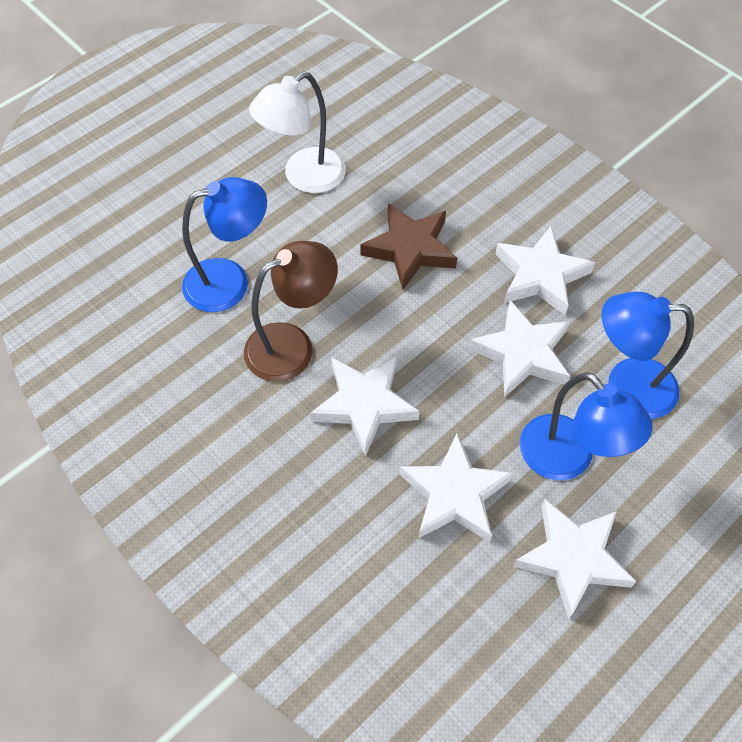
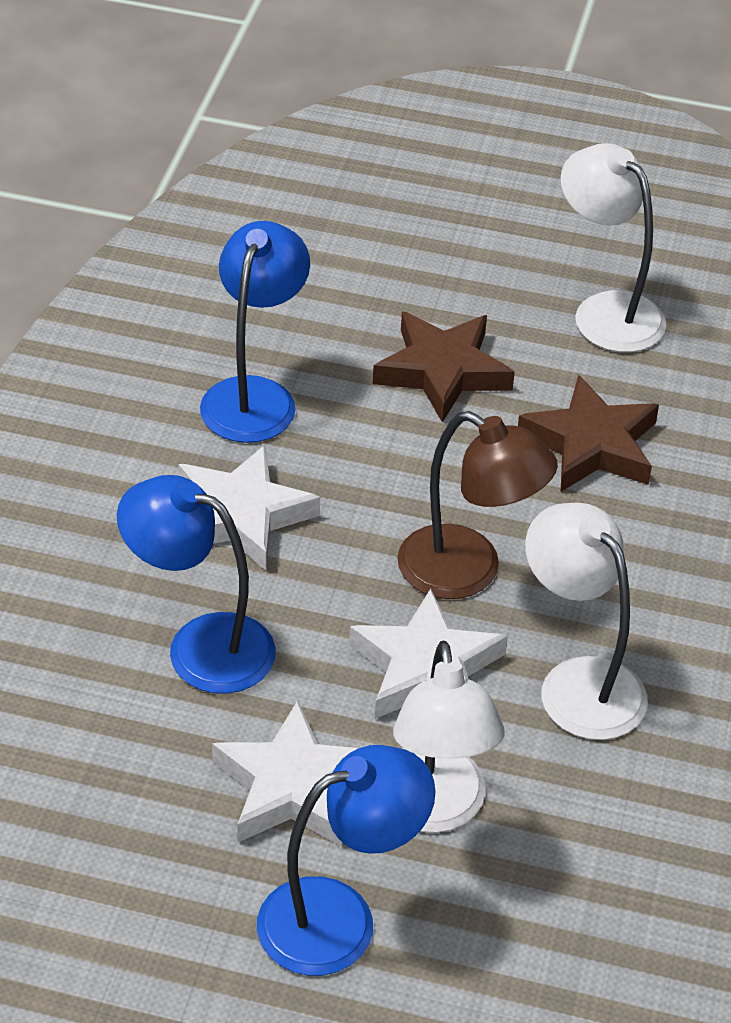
brown star: 1 -> 2
white lamp: 1 -> 3
white star: 5 -> 3

